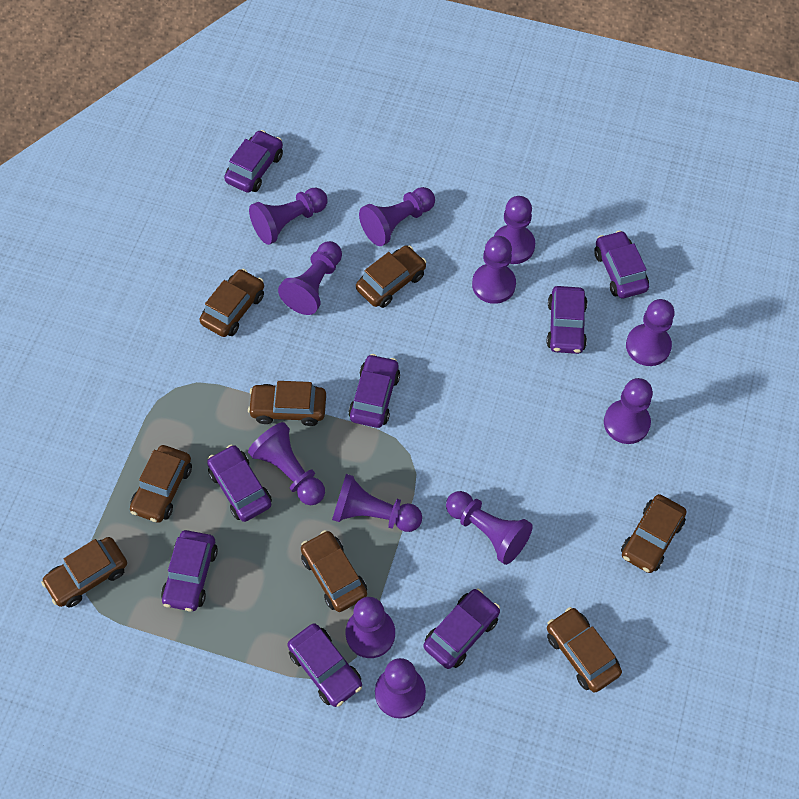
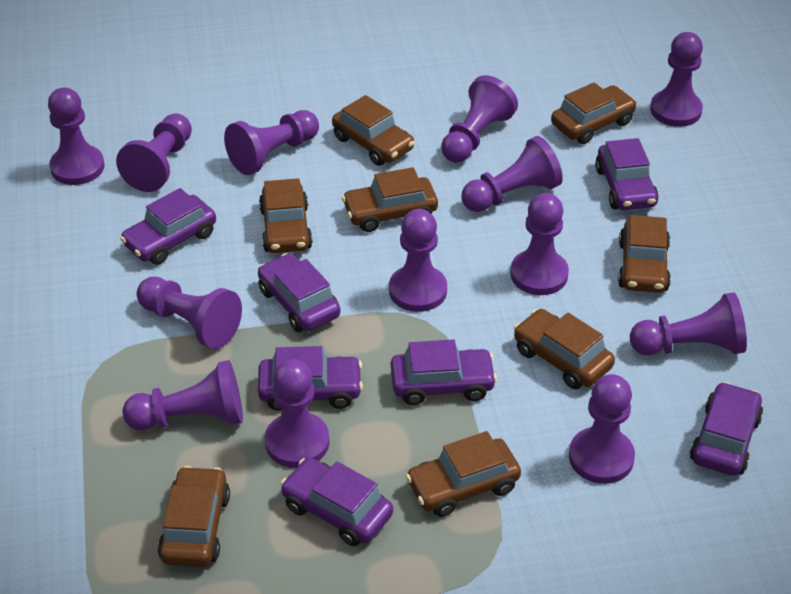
purple car: 8 -> 7
purple pawn: 12 -> 13

